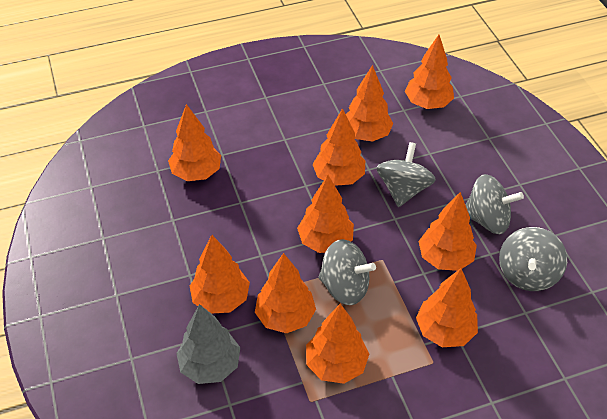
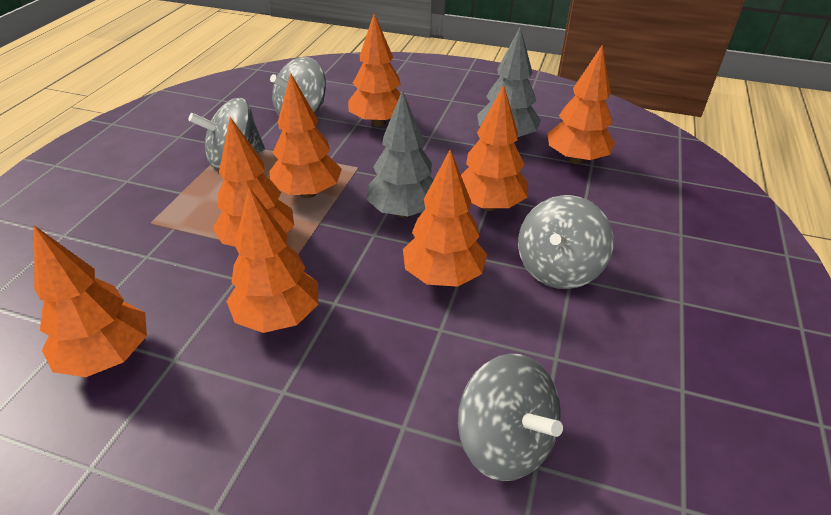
grey tree: 1 -> 2
orange tree: 10 -> 8

